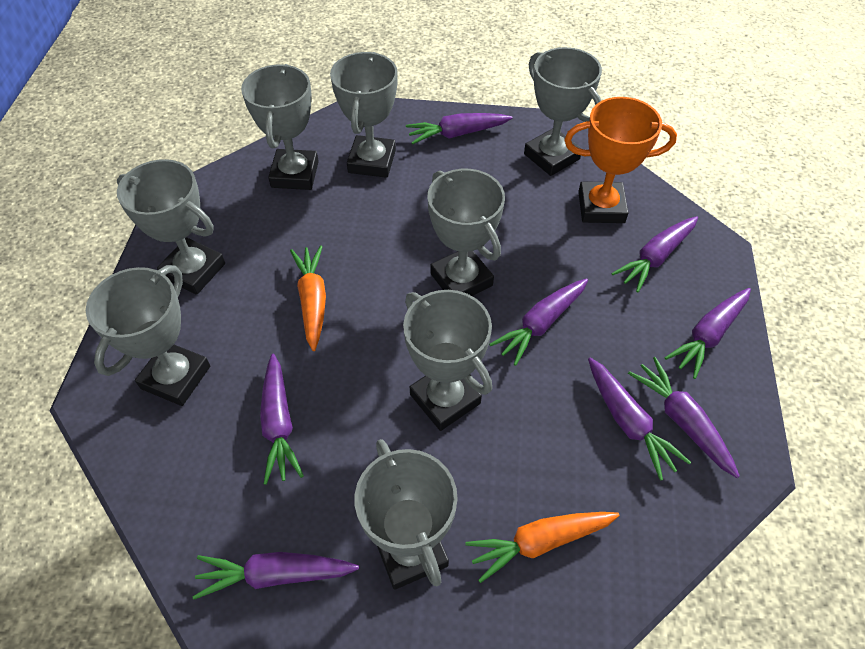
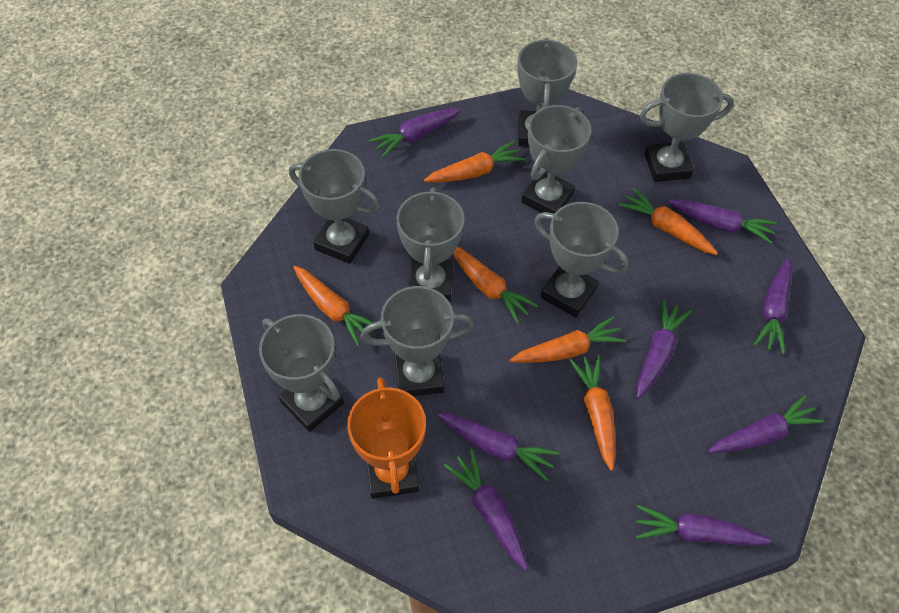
orange carrot: 2 -> 6

